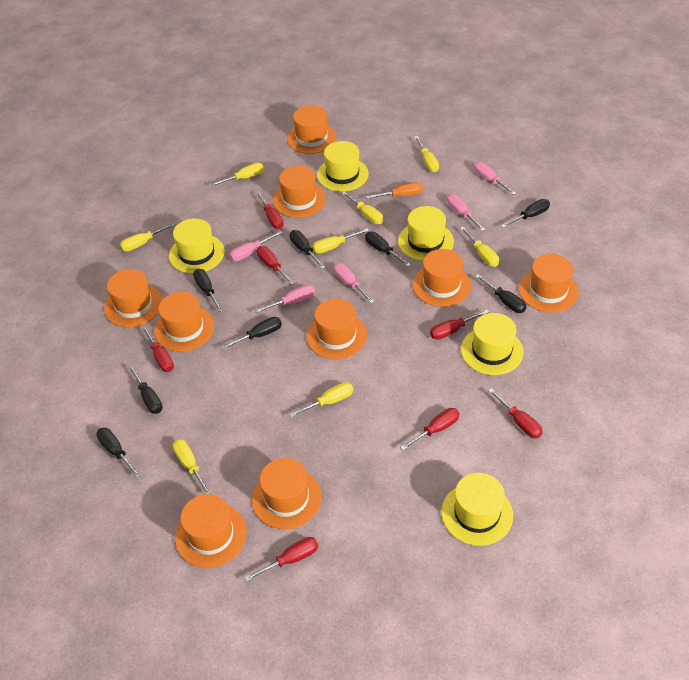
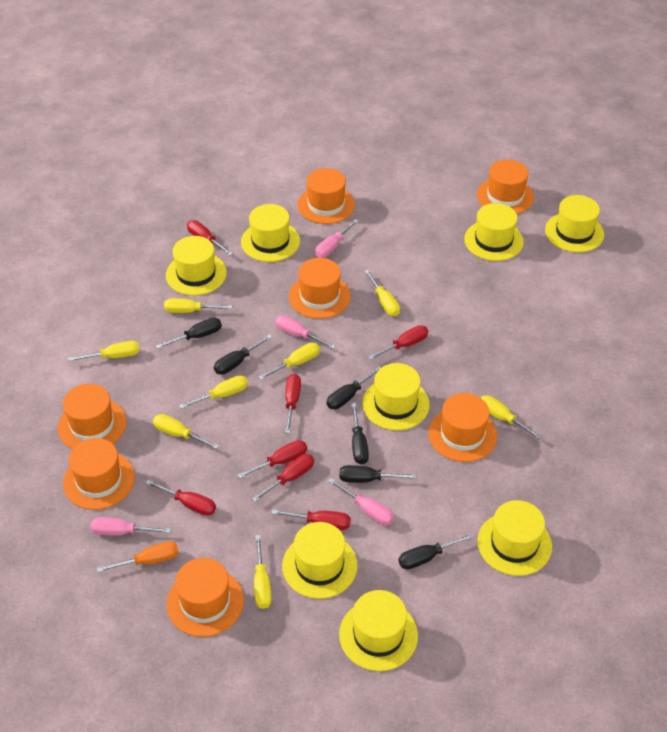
black screwdriver: 8 -> 6
orange hat: 9 -> 7
pink screwdriver: 5 -> 4
yellow hat: 5 -> 8

